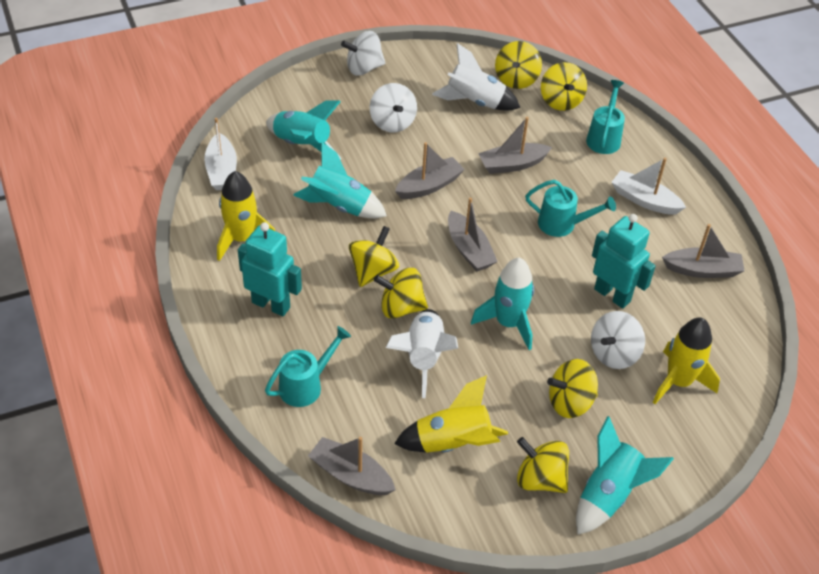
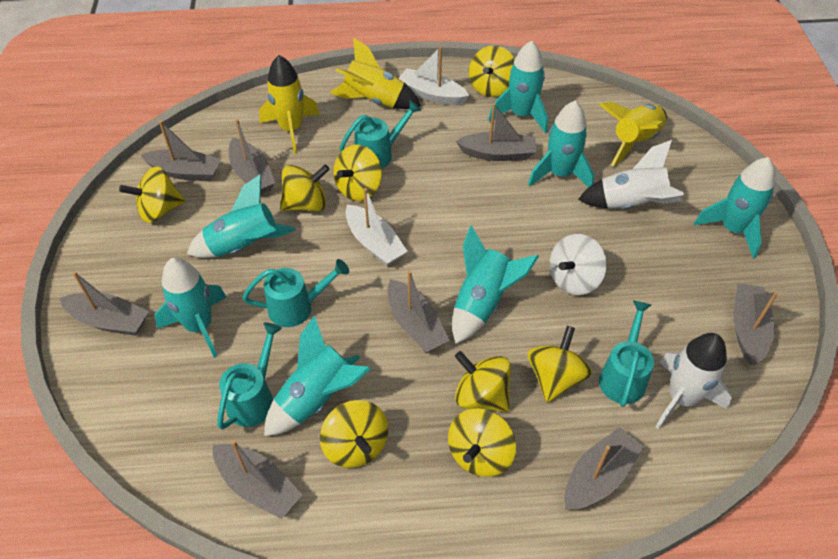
grey boat: 5 -> 8
turquoise robot: 2 -> 0
turquoise rocket: 4 -> 7
turquoise watering can: 3 -> 4
white spinning top: 3 -> 1
yellow spinning top: 6 -> 8

